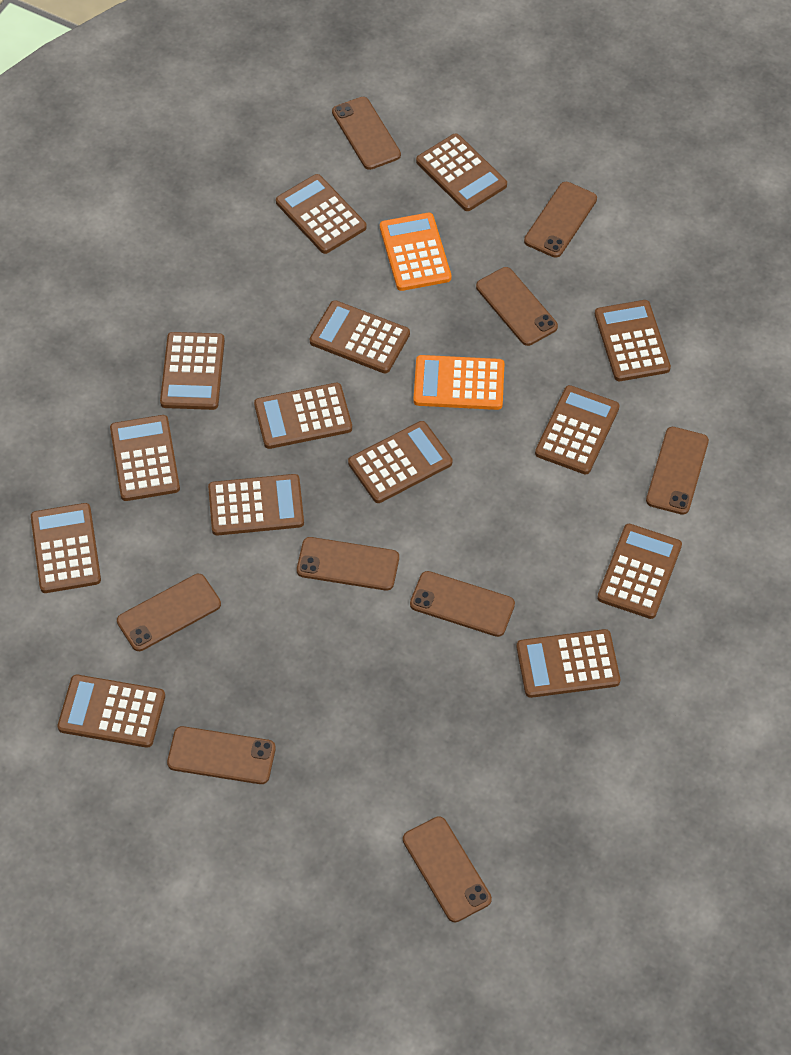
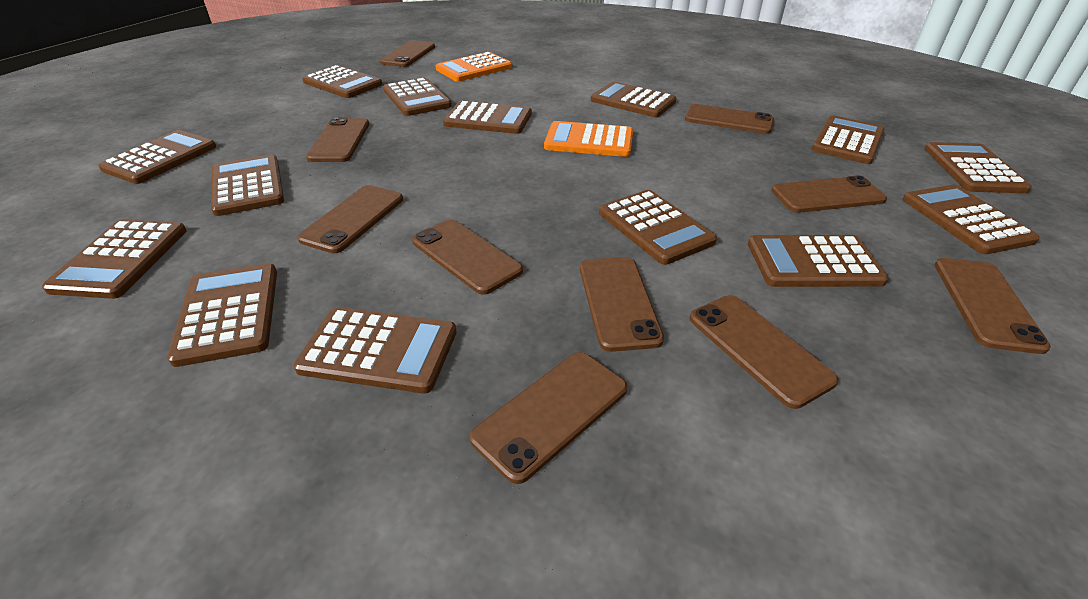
brown phone: 9 -> 10

